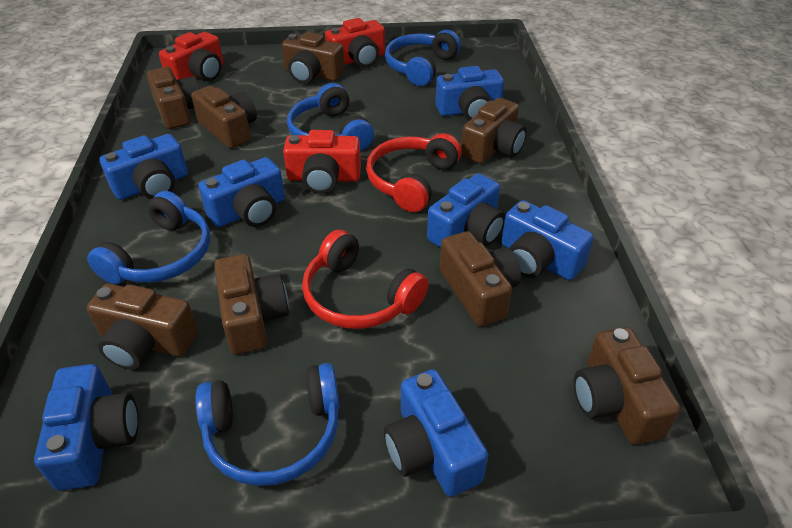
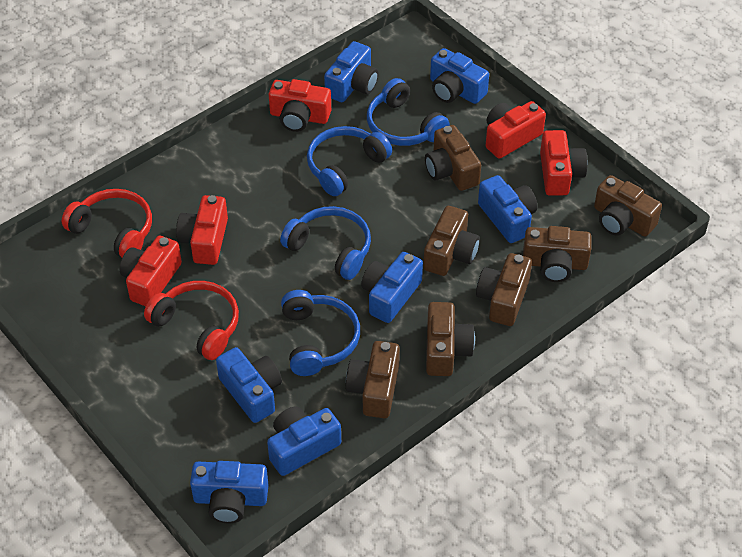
brown camera: 8 -> 7
red camera: 3 -> 5

